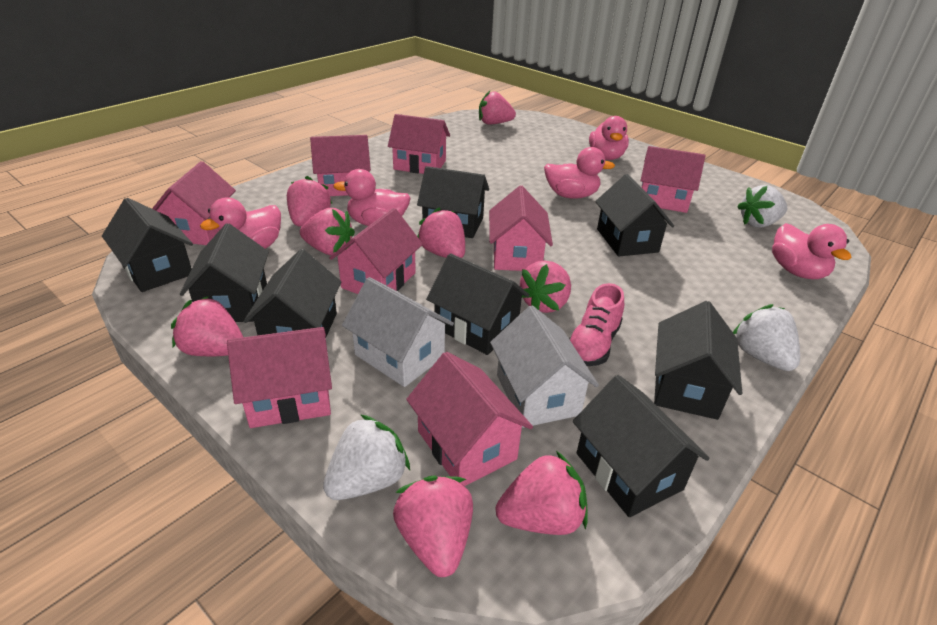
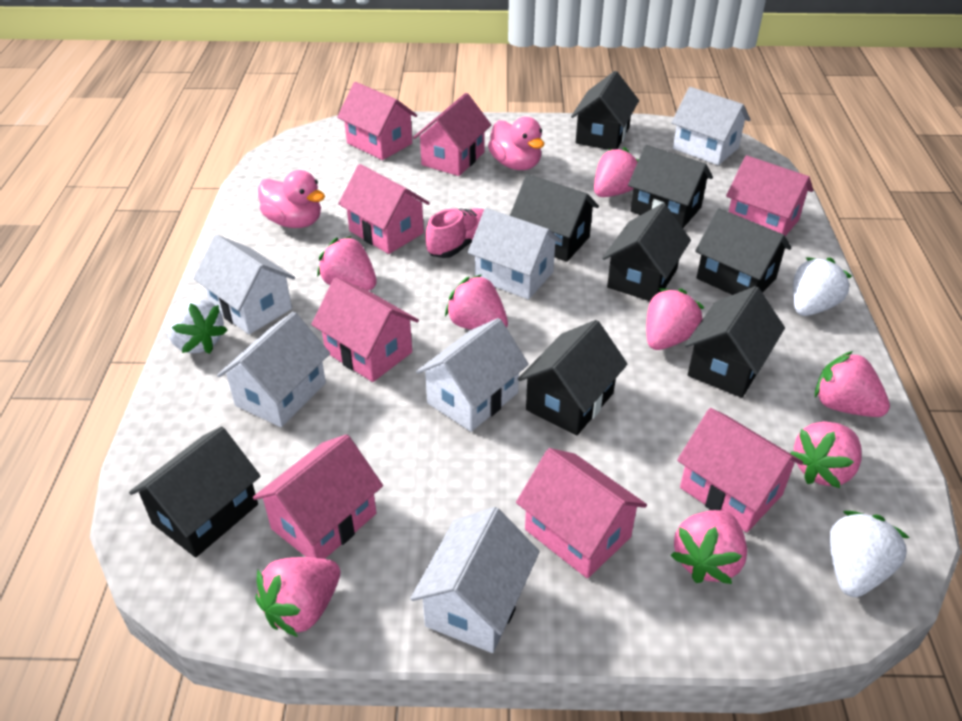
pink duck: 5 -> 2
white house: 2 -> 6

